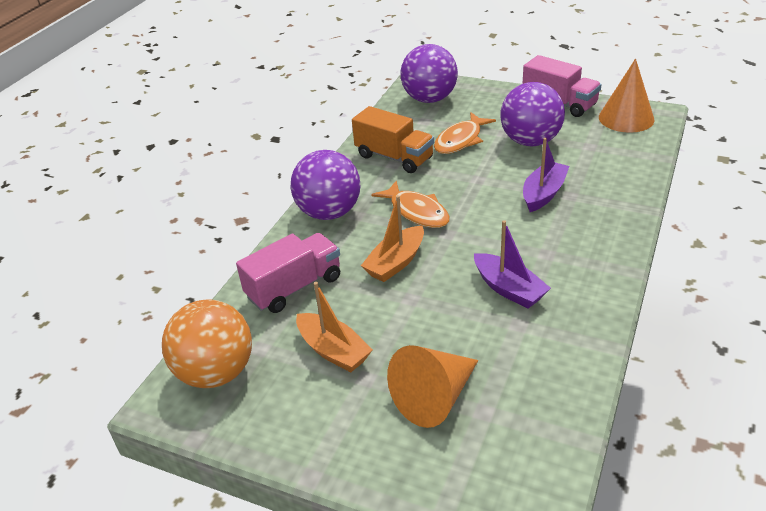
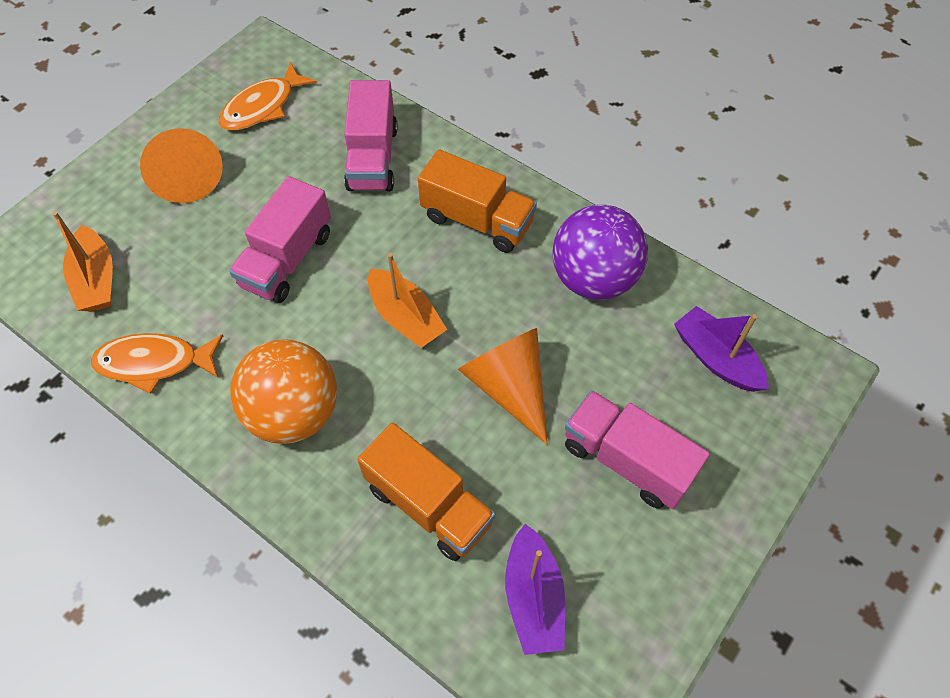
orange truck: 1 -> 2
pink truck: 2 -> 3
purple ball: 3 -> 1

